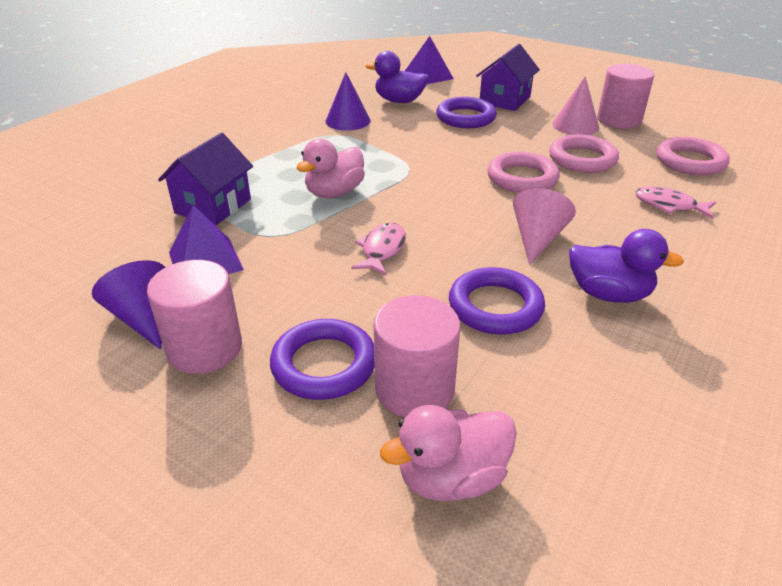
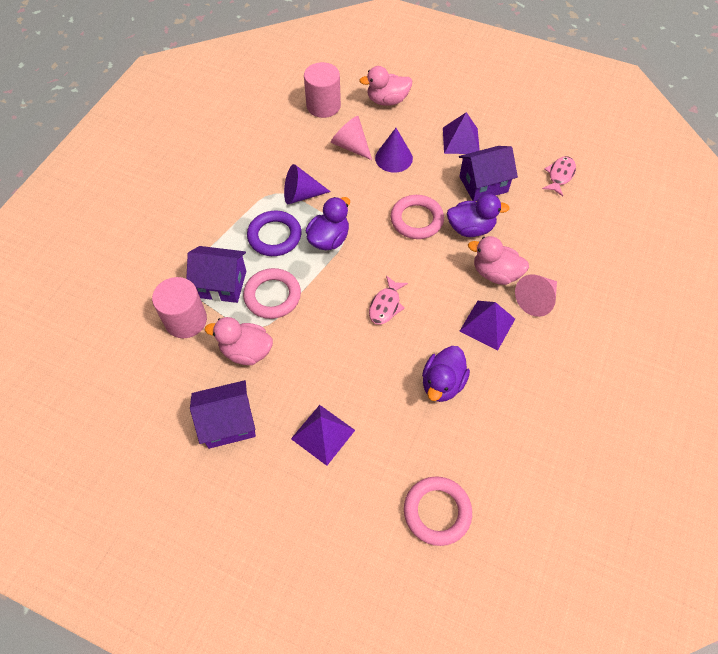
pink cylinder: 3 -> 2
pink duck: 2 -> 3
purple duck: 2 -> 3
purple house: 2 -> 3
purple pyramid: 2 -> 3
purple ring: 3 -> 1

